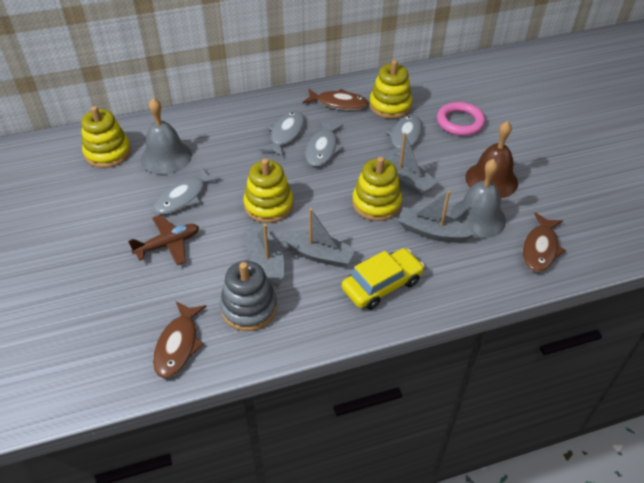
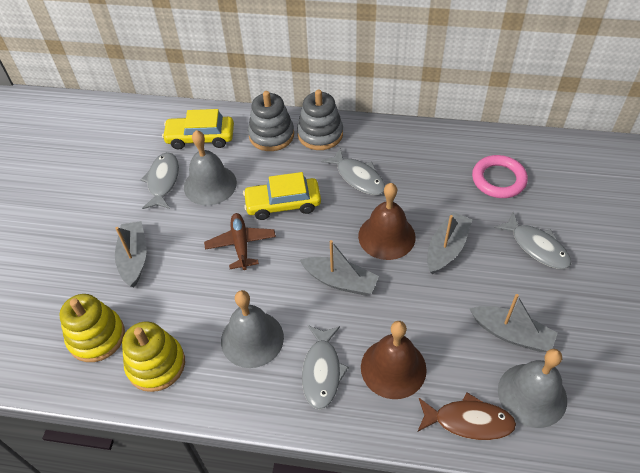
brown bell: 1 -> 2
brown fish: 3 -> 1
grey bell: 2 -> 3
grey stacking toy: 1 -> 2
yellow car: 1 -> 2
yellow stacking toy: 4 -> 2

